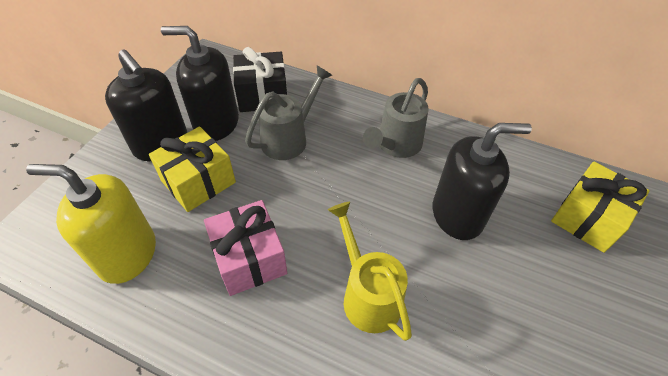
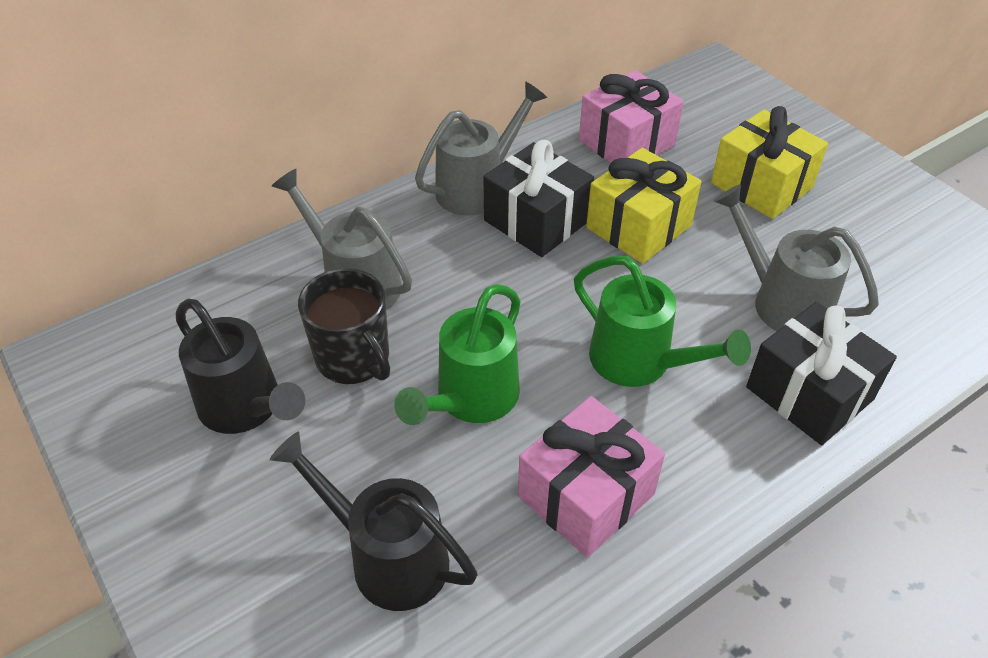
black gift: 1 -> 2
black mug: 0 -> 1
black soap dispenser: 3 -> 0
black watering can: 0 -> 2
green watering can: 0 -> 2
grey watering can: 2 -> 3
pink gift: 1 -> 2
yellow soap dispenser: 1 -> 0
yellow watering can: 1 -> 0

